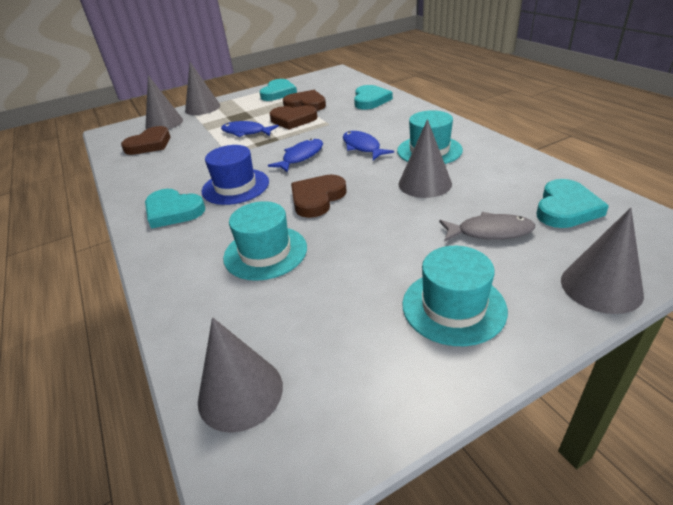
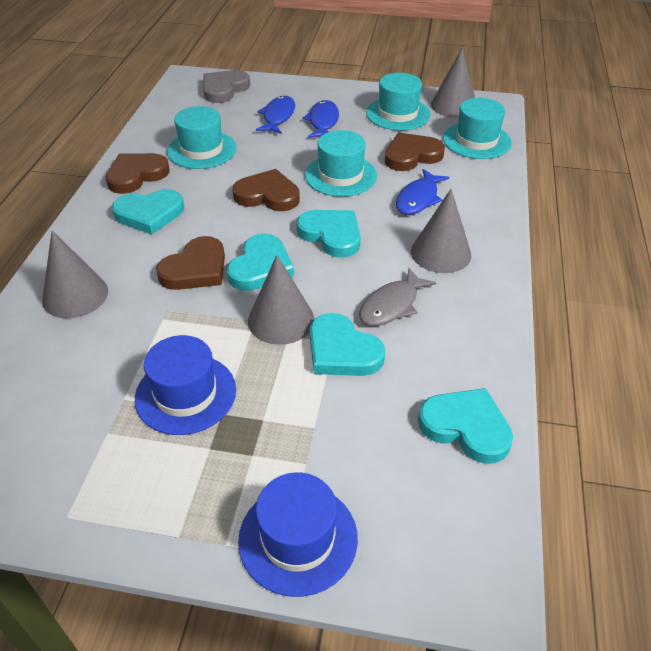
blue hat: 1 -> 2
grey cone: 5 -> 4
grey heart: 0 -> 1
turquoise hat: 3 -> 4
turquoise heart: 4 -> 5

